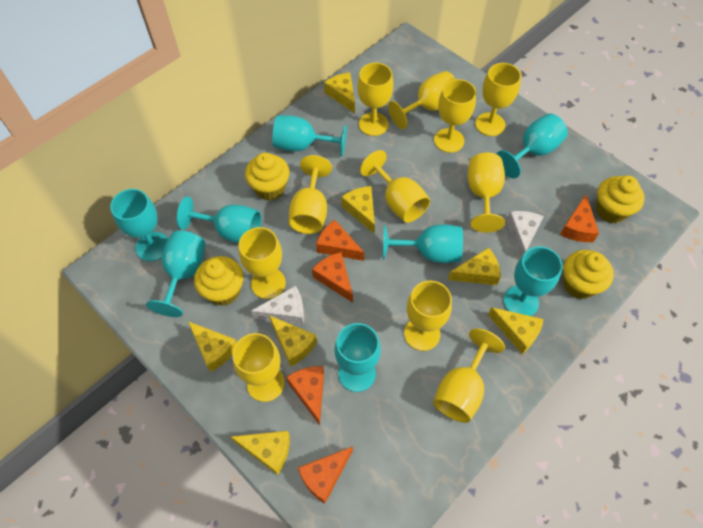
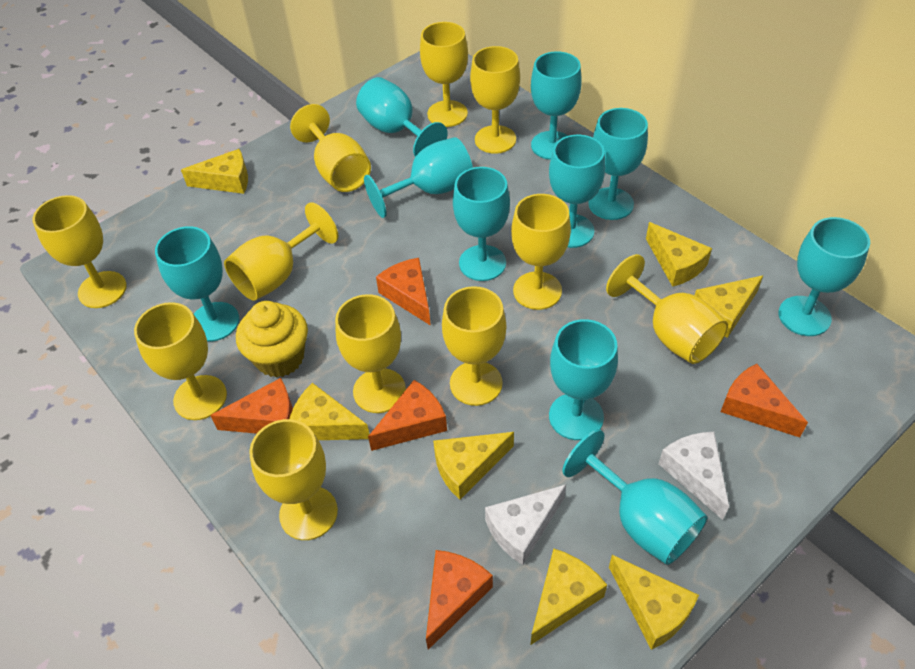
turquoise goblet: 8 -> 10
yellow cupcake: 4 -> 1

